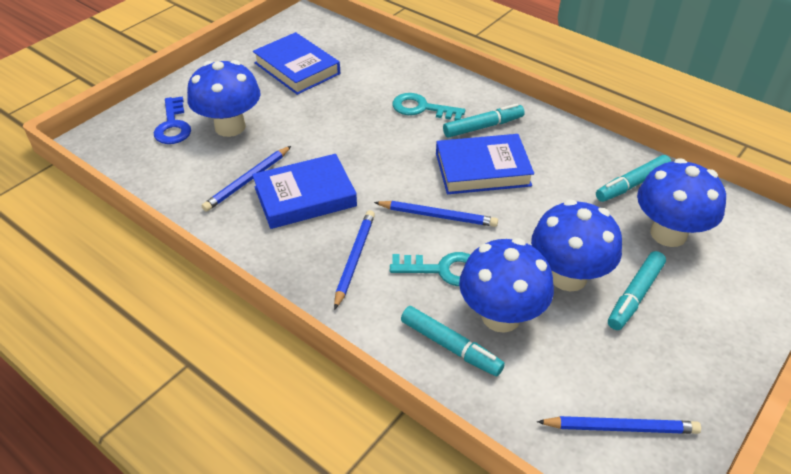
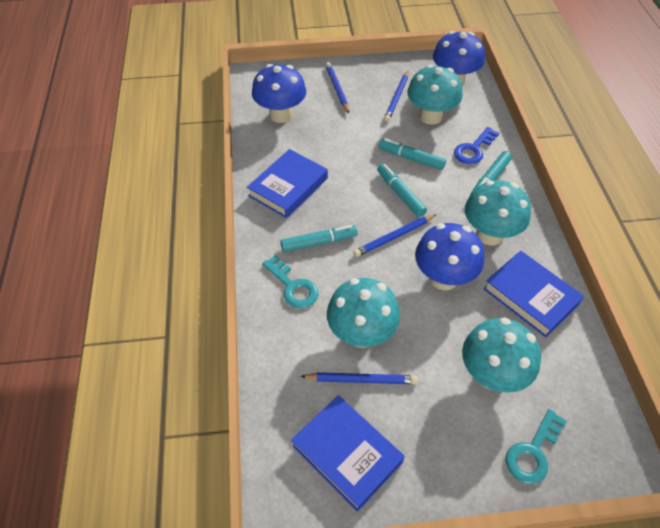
blue mushroom: 4 -> 3
turquoise mushroom: 0 -> 4

